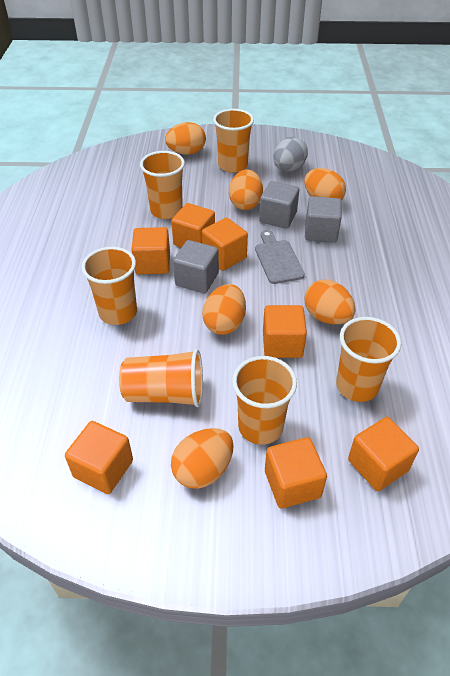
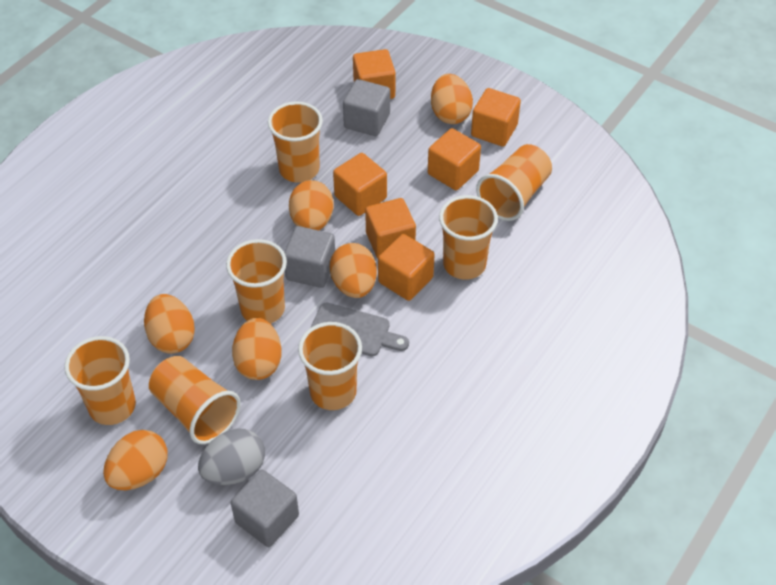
orange cube: 7 -> 6
orange cup: 6 -> 7

